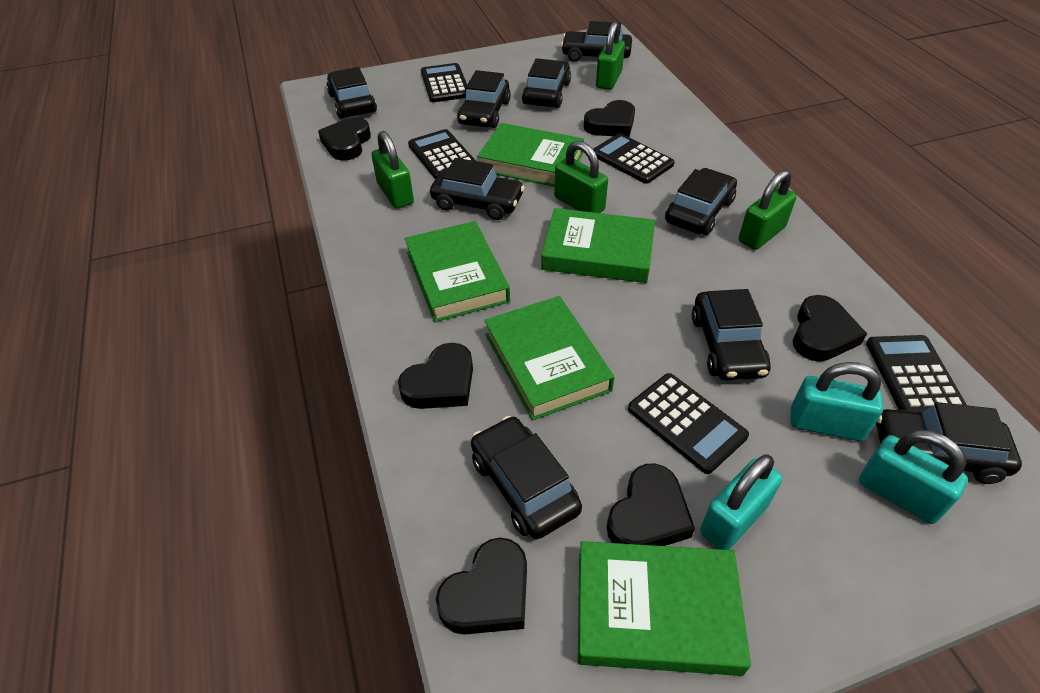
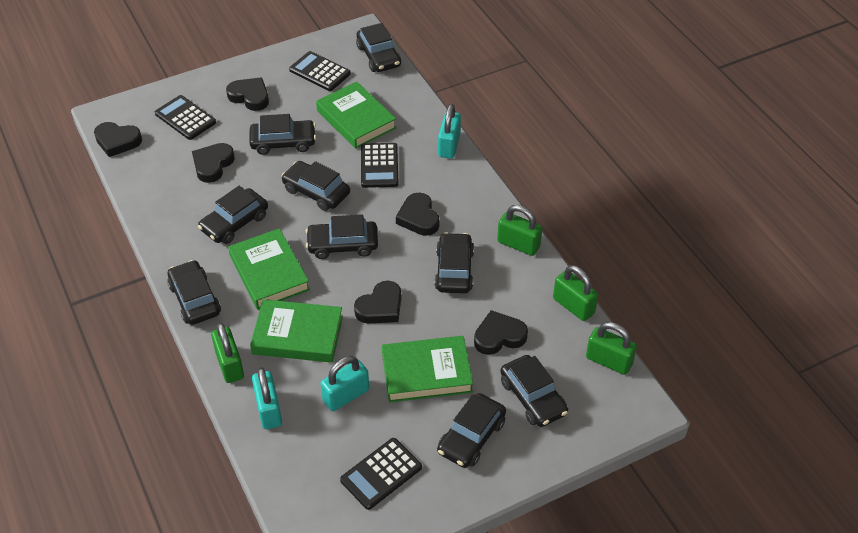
black calculator: 5 -> 4
green book: 5 -> 4

